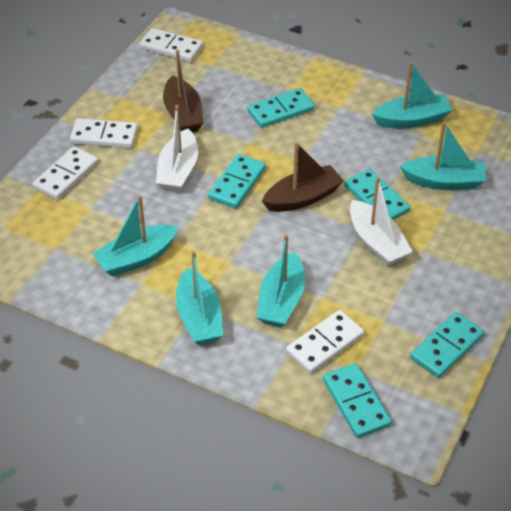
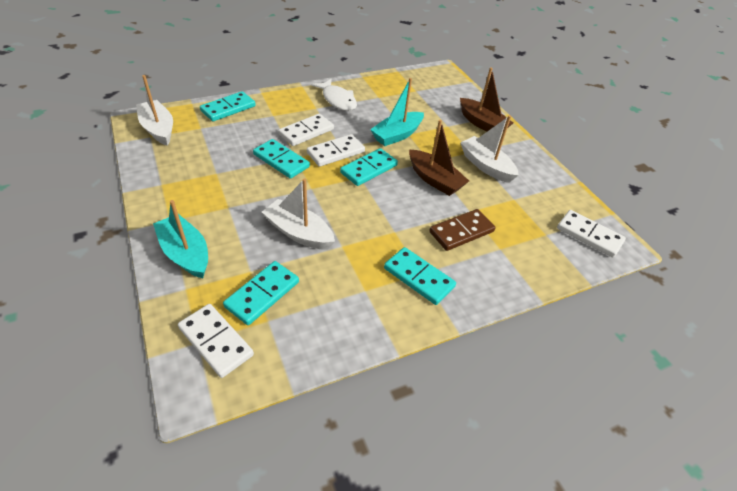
brown domino: 0 -> 1
turquoise boat: 5 -> 2
white boat: 2 -> 3
white fish: 0 -> 1

